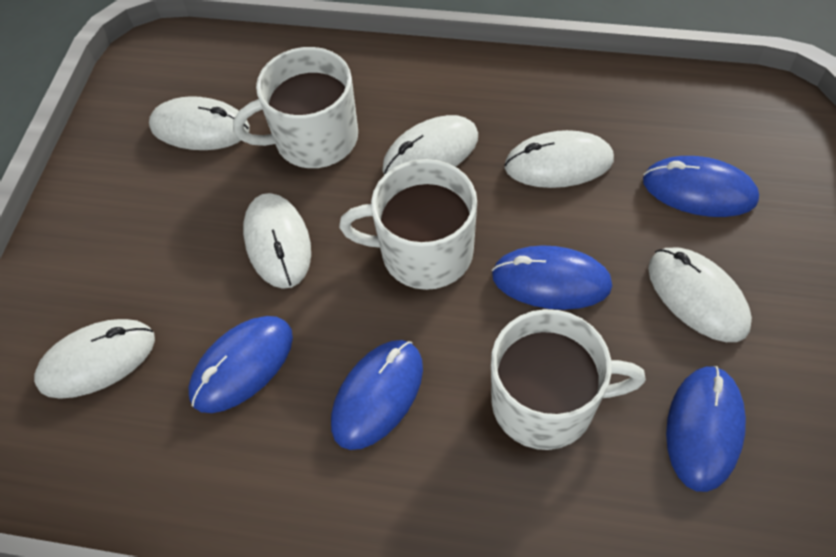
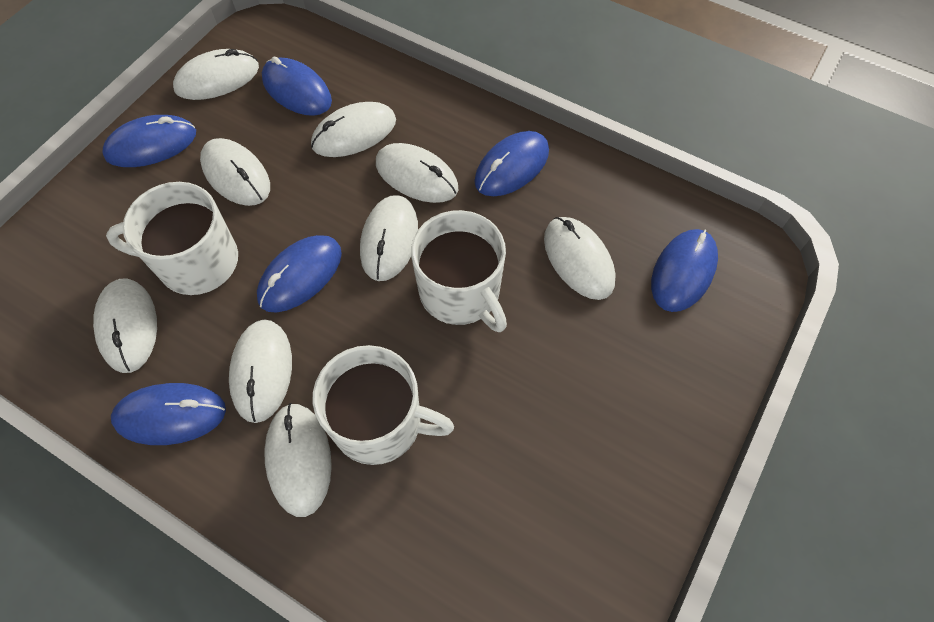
blue mouse: 5 -> 6
white mouse: 6 -> 9

